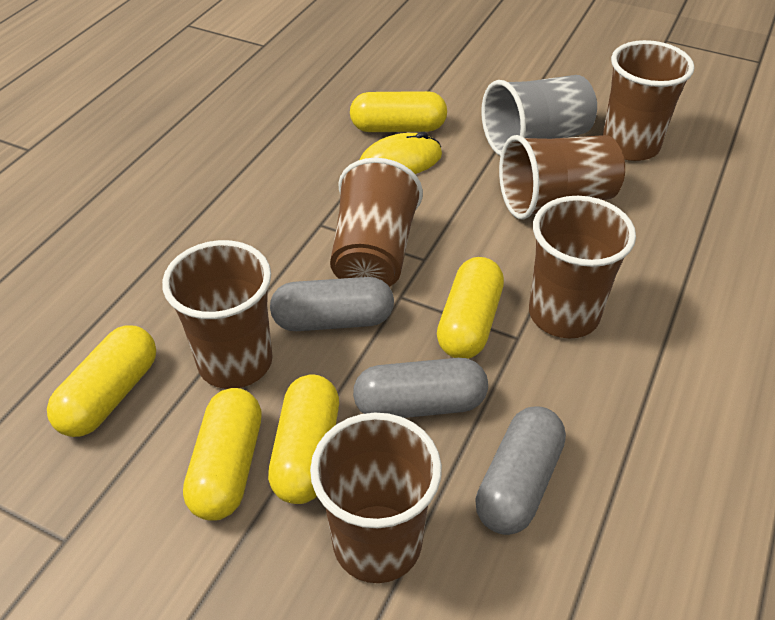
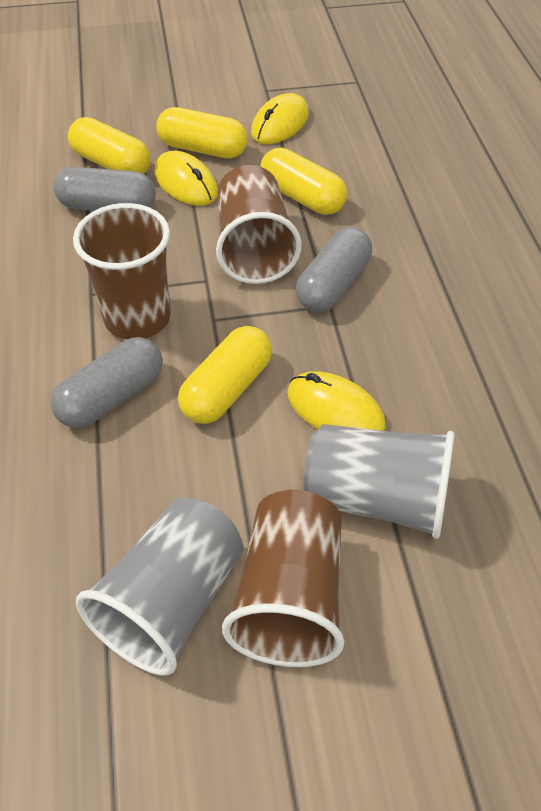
brown cup: 6 -> 3
grey cup: 1 -> 2
yellow capsule: 5 -> 4
yellow mouse: 1 -> 3

